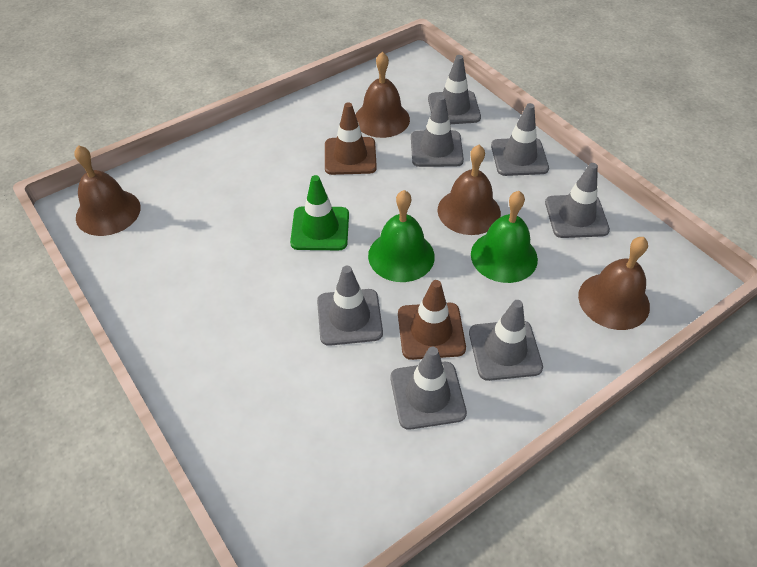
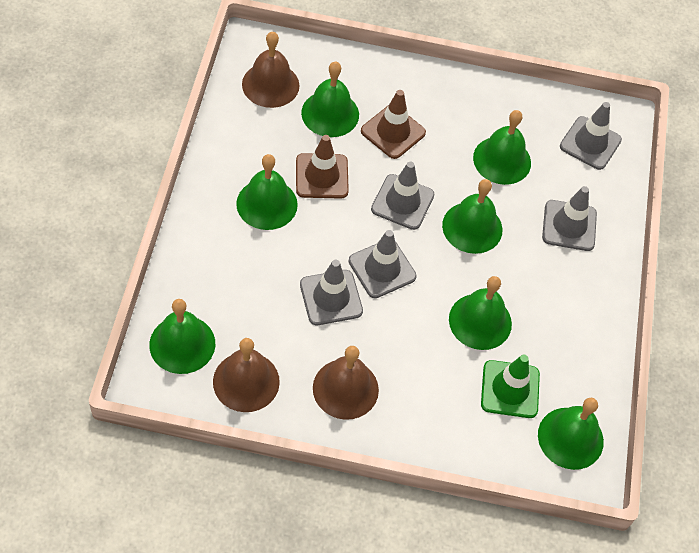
brown bell: 4 -> 3
green bell: 2 -> 7
grey traffic cone: 7 -> 5

